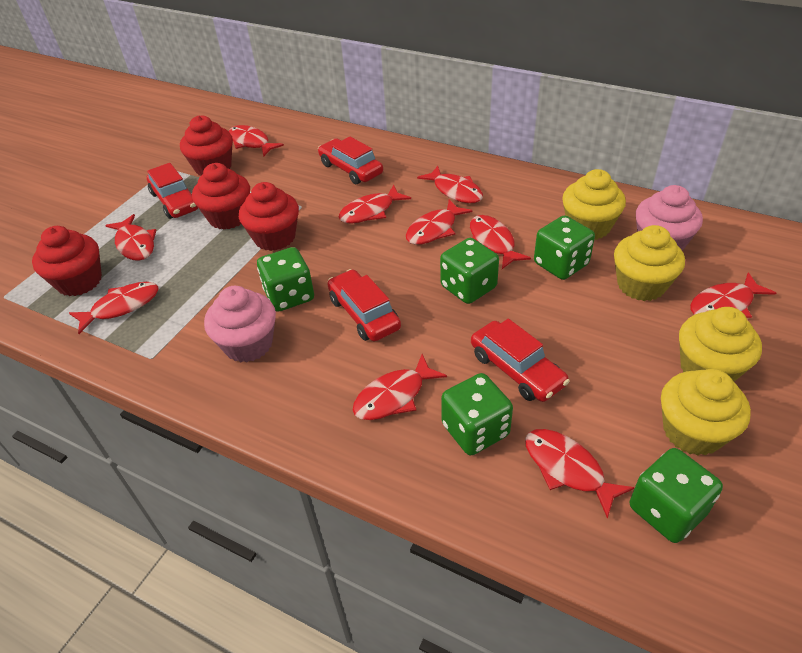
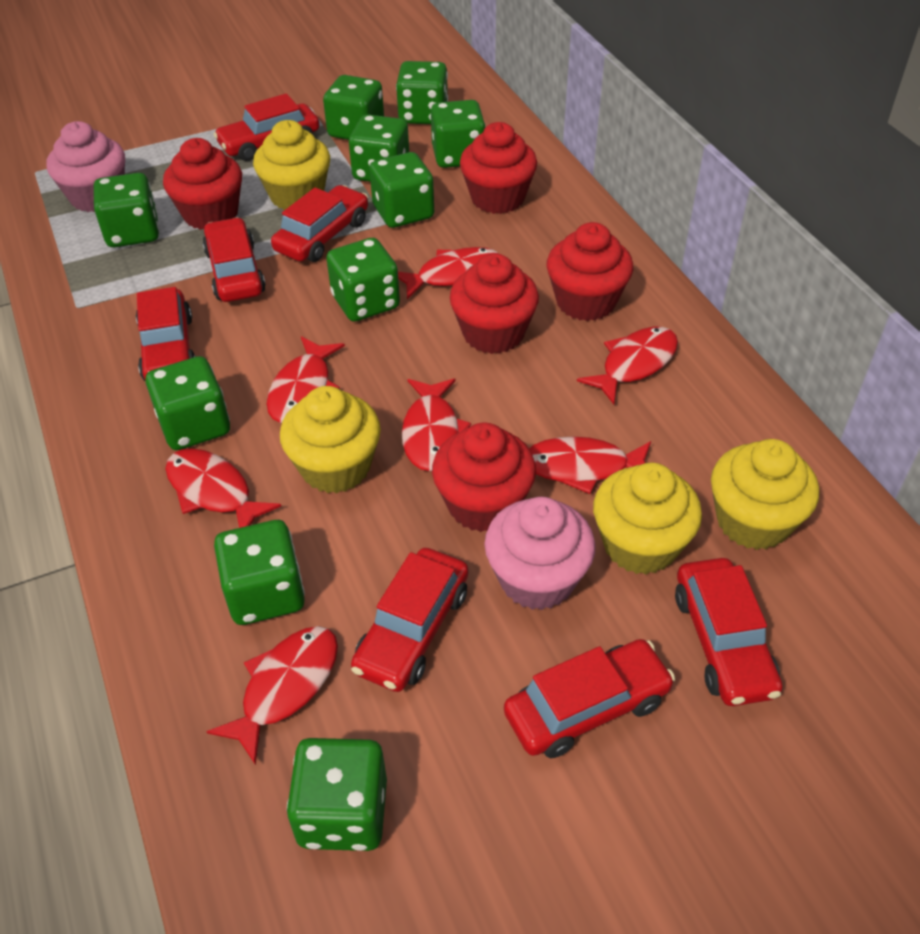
green dice: 5 -> 10
red car: 4 -> 7
red cupcake: 4 -> 5
red fish: 10 -> 7

